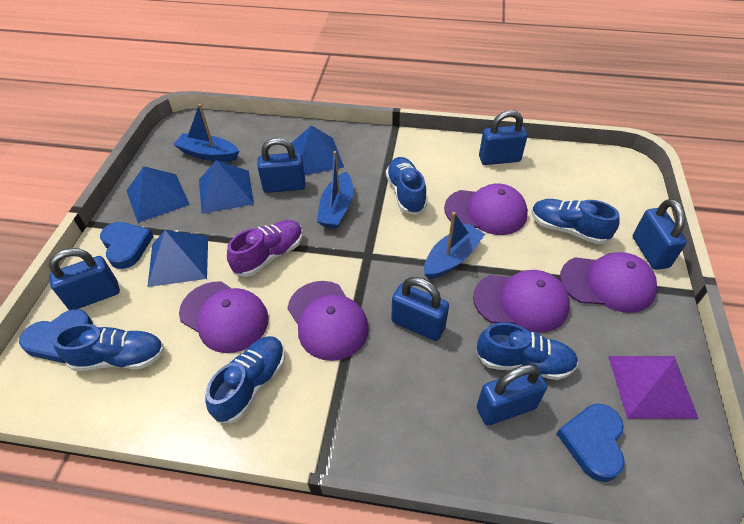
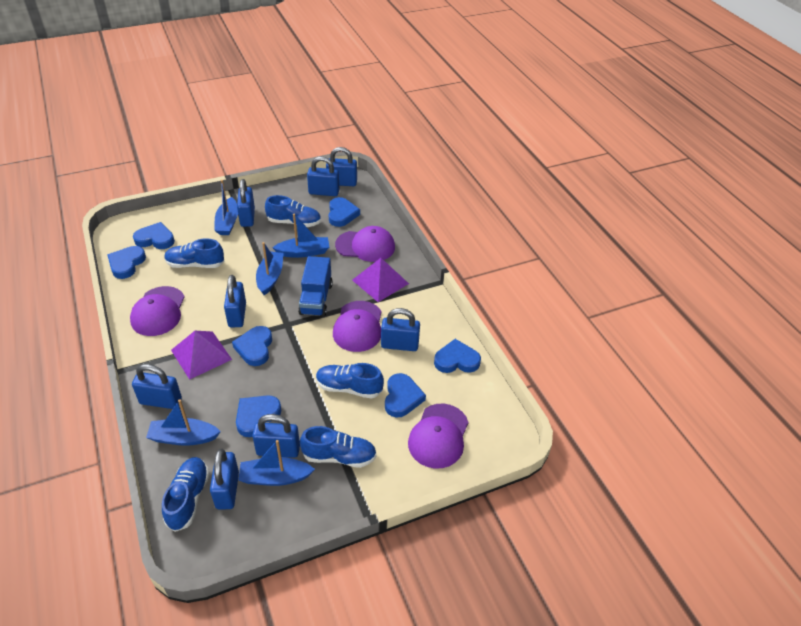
blue boat: 3 -> 5
blue heart: 3 -> 7
blue padlock: 6 -> 8
blue pyramid: 4 -> 0
blue truck: 0 -> 1
purple cap: 5 -> 4
purple pyramid: 1 -> 2
purple shoe: 1 -> 0

